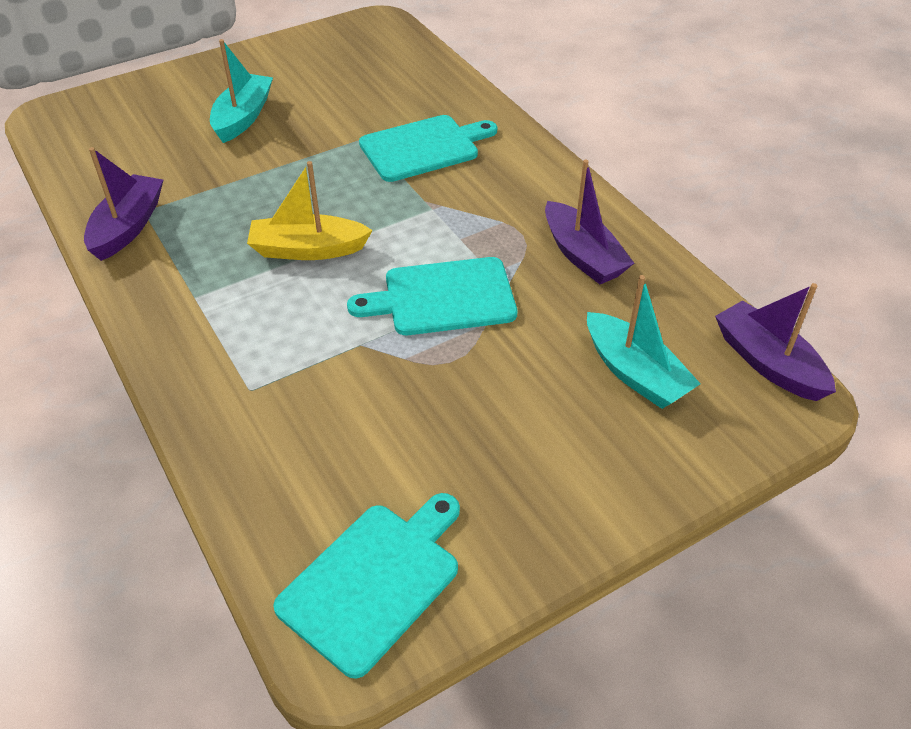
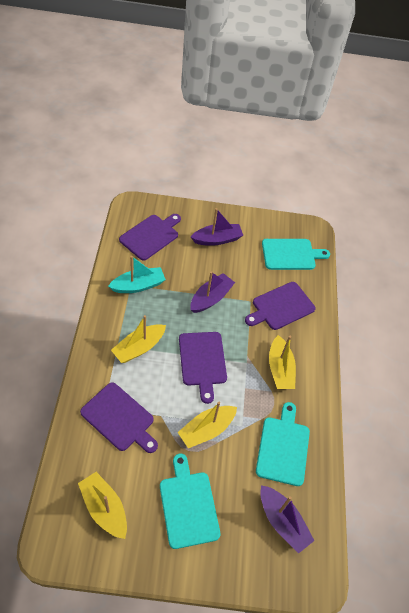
purple cutting board: 0 -> 4
turquoise boat: 2 -> 1
yellow boat: 1 -> 4

